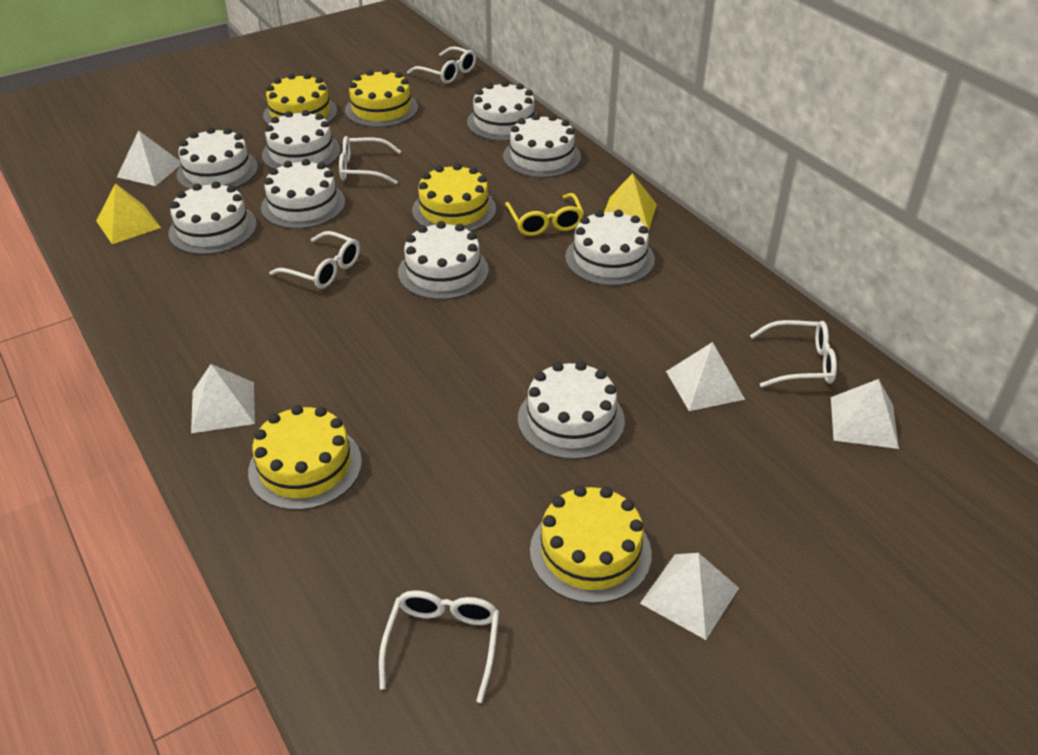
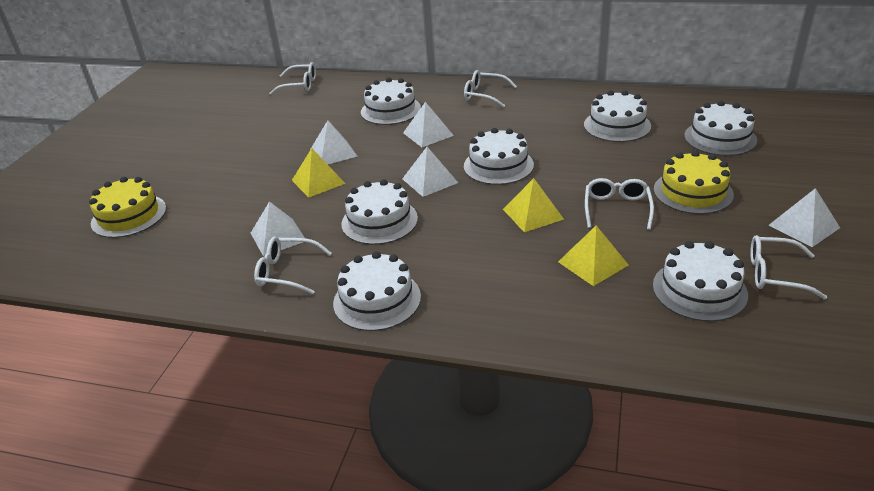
white cake: 9 -> 7
yellow cake: 5 -> 2
yellow glasses: 1 -> 0
yellow pyramid: 2 -> 3

